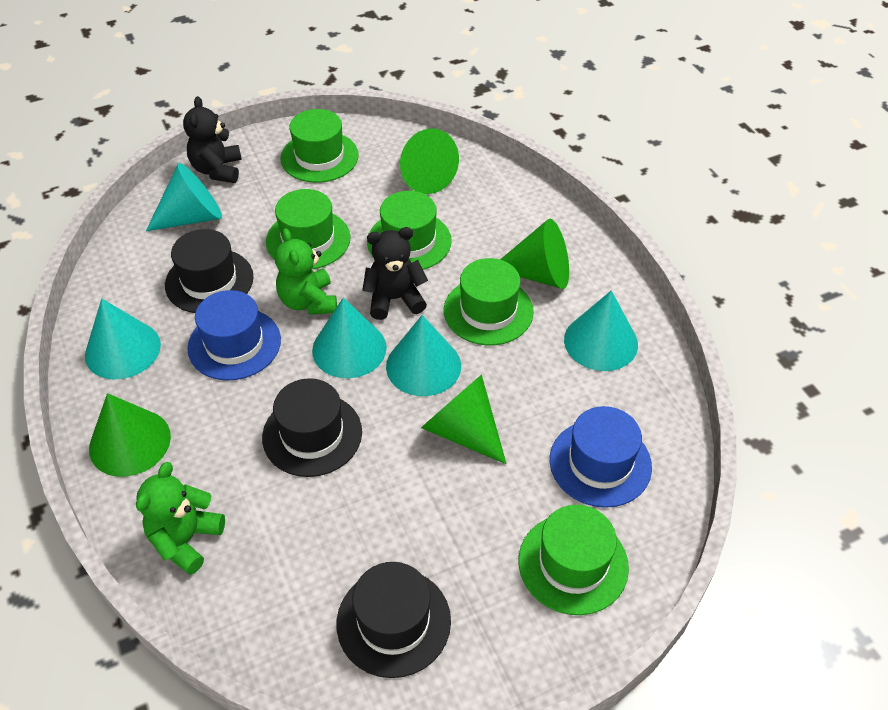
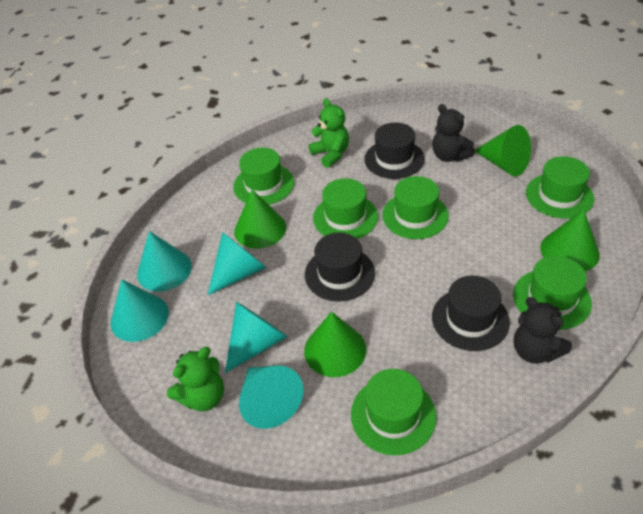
blue hat: 2 -> 0
green hat: 5 -> 6

